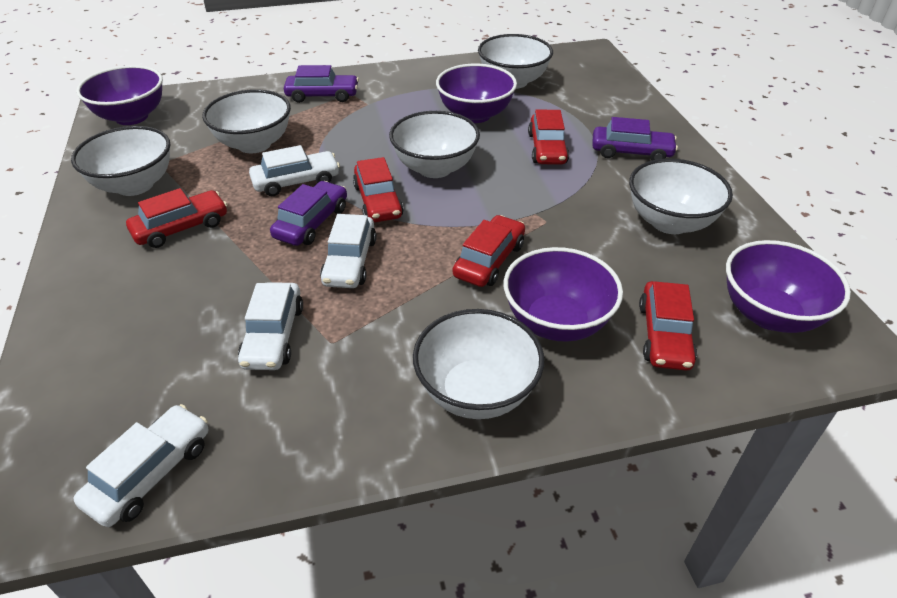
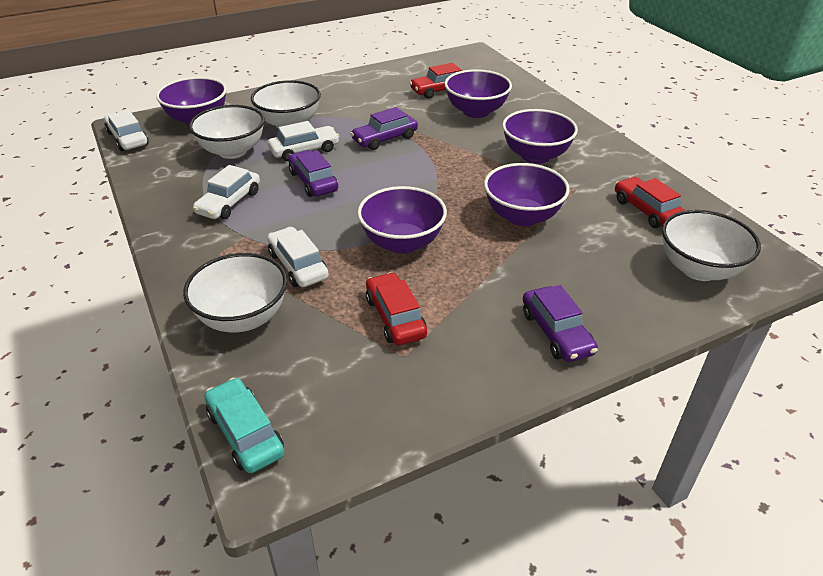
purple bowl: 4 -> 5
red car: 5 -> 3
turquoise car: 0 -> 1
white bowl: 6 -> 4

